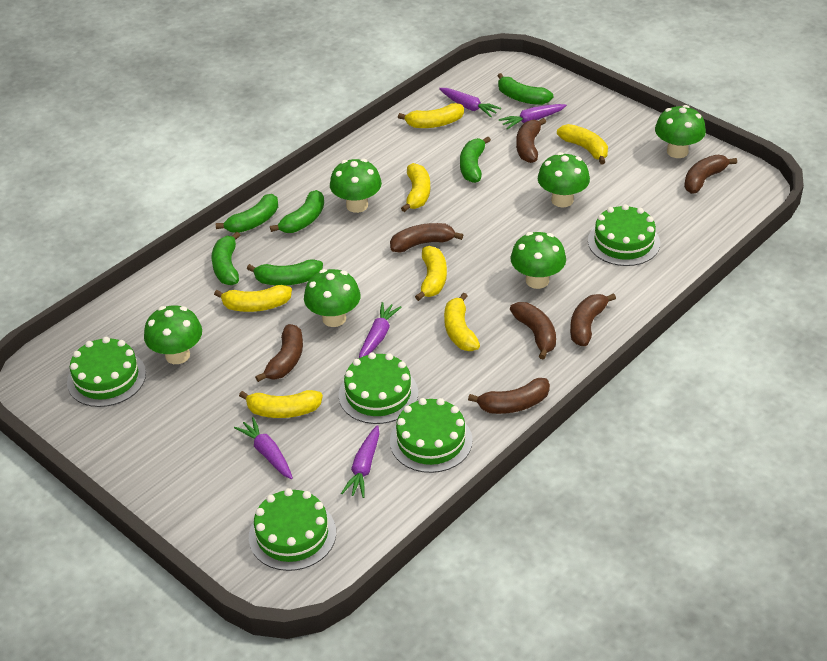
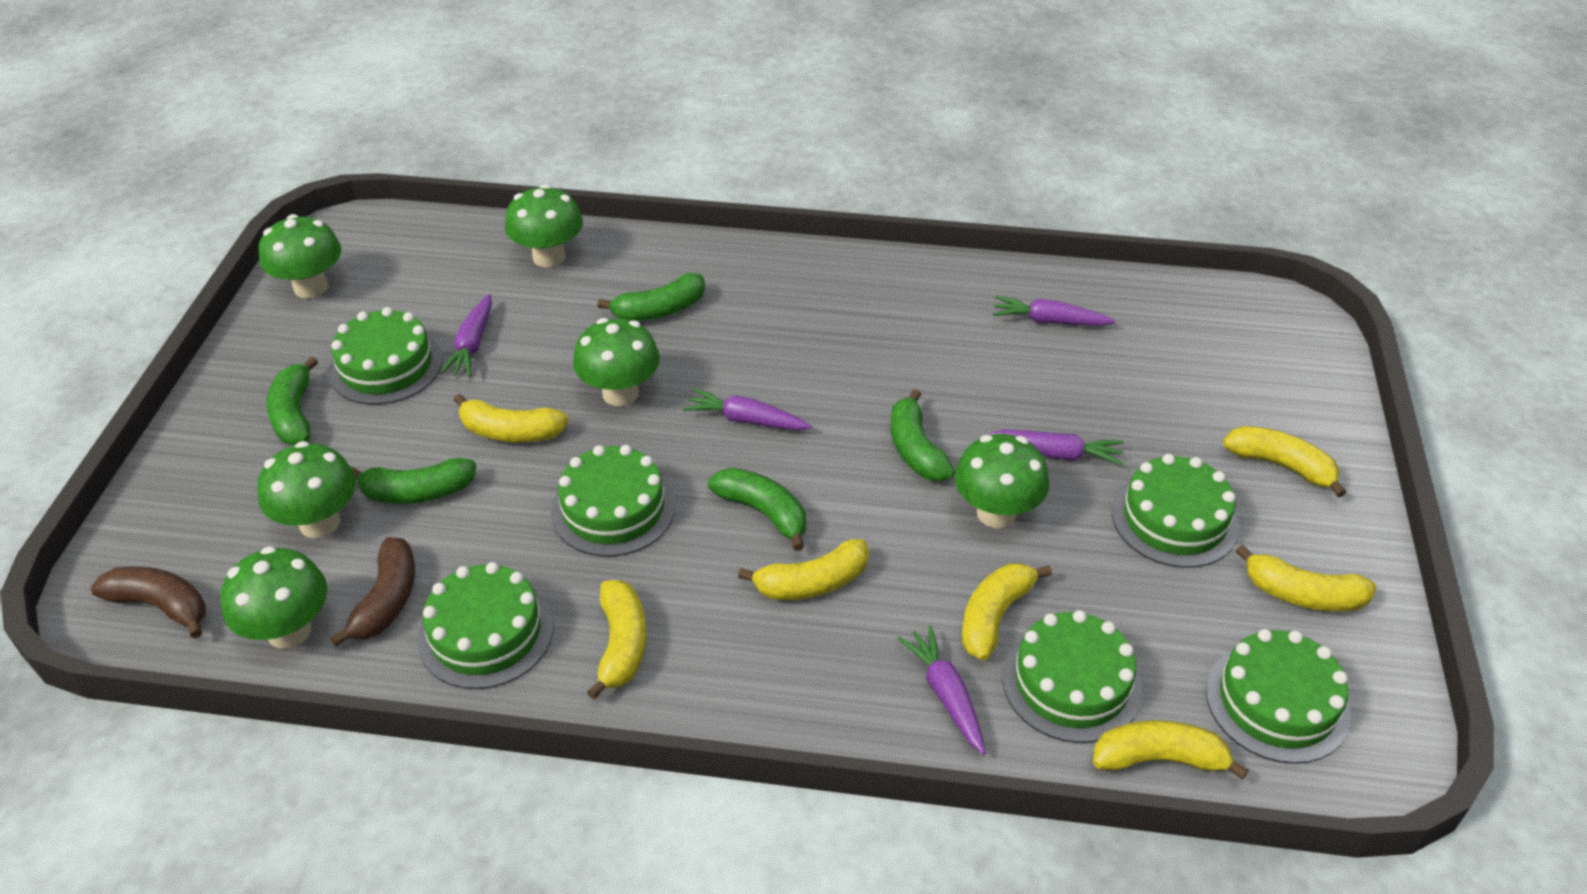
brown banana: 7 -> 2
green banana: 6 -> 5
green cake: 5 -> 6

